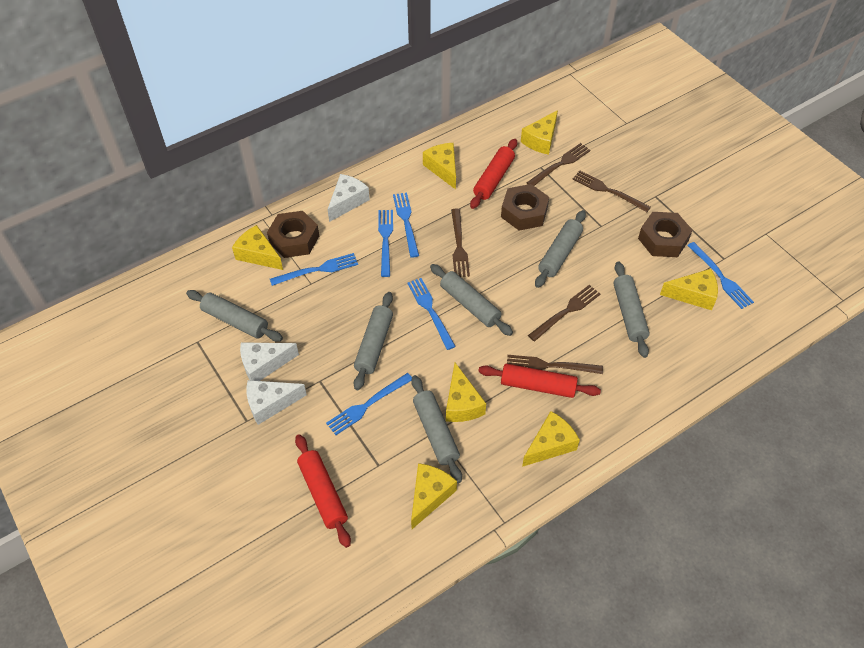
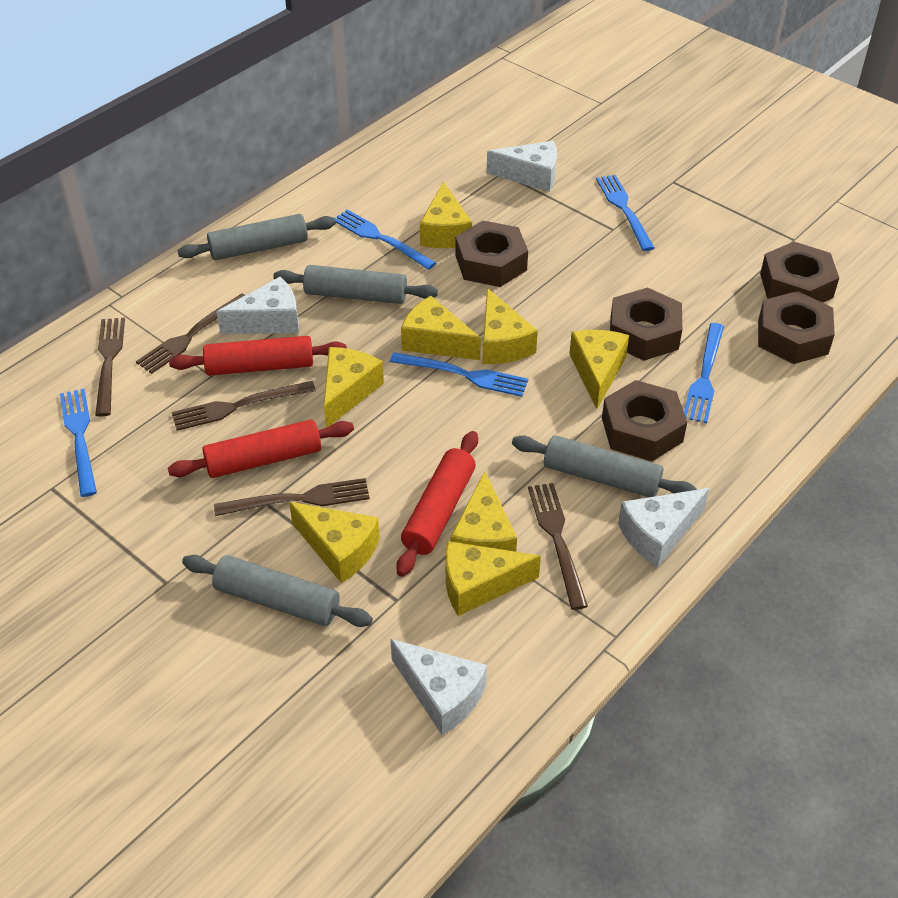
blue fork: 6 -> 5
brown nut: 3 -> 5
grey rolling pin: 6 -> 4
white cheese: 3 -> 4
yellow cheese: 7 -> 8

